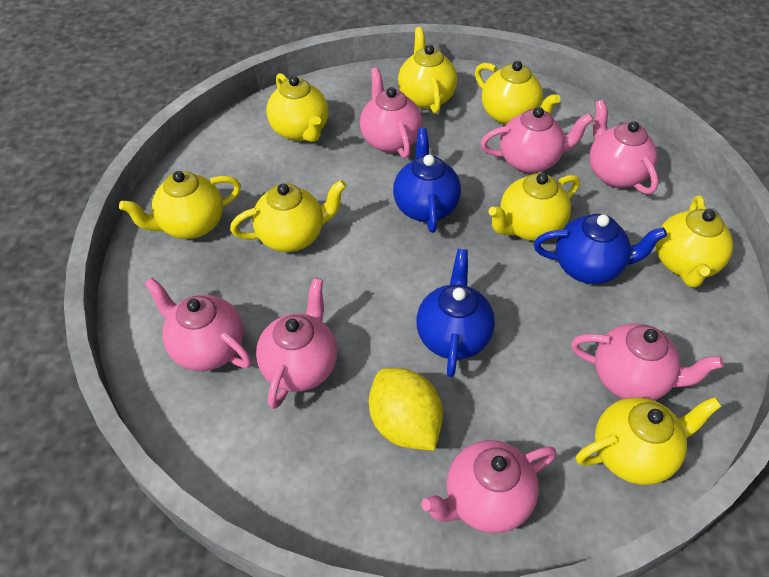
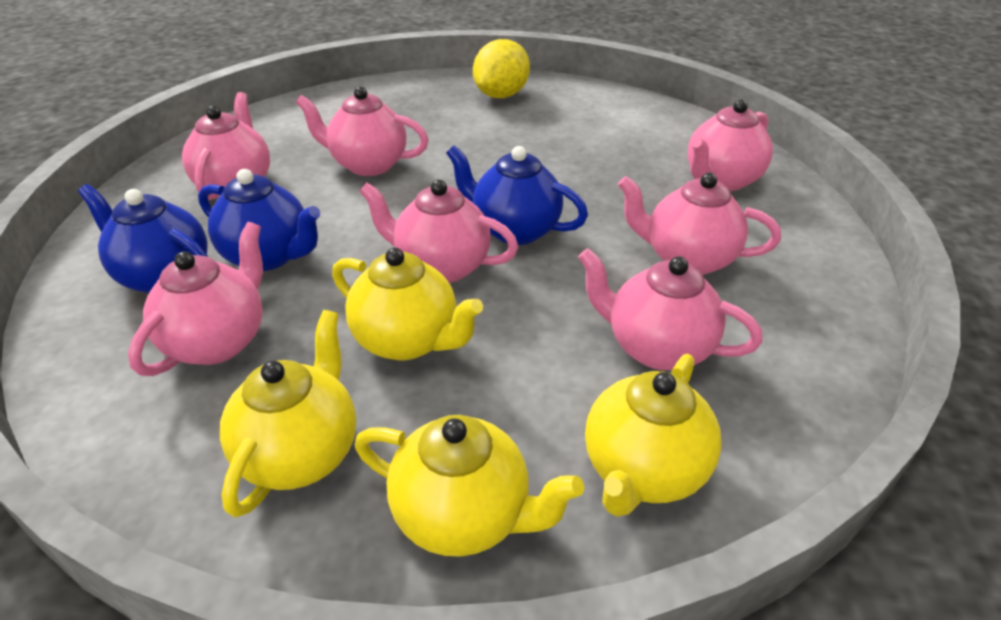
yellow teapot: 8 -> 4

